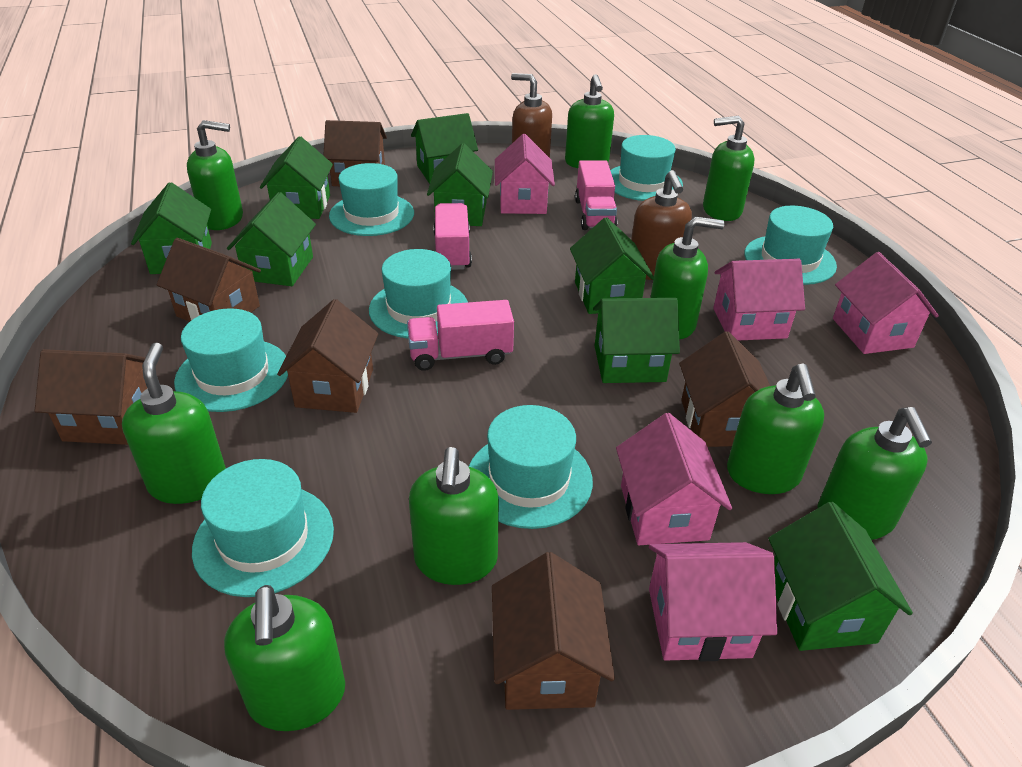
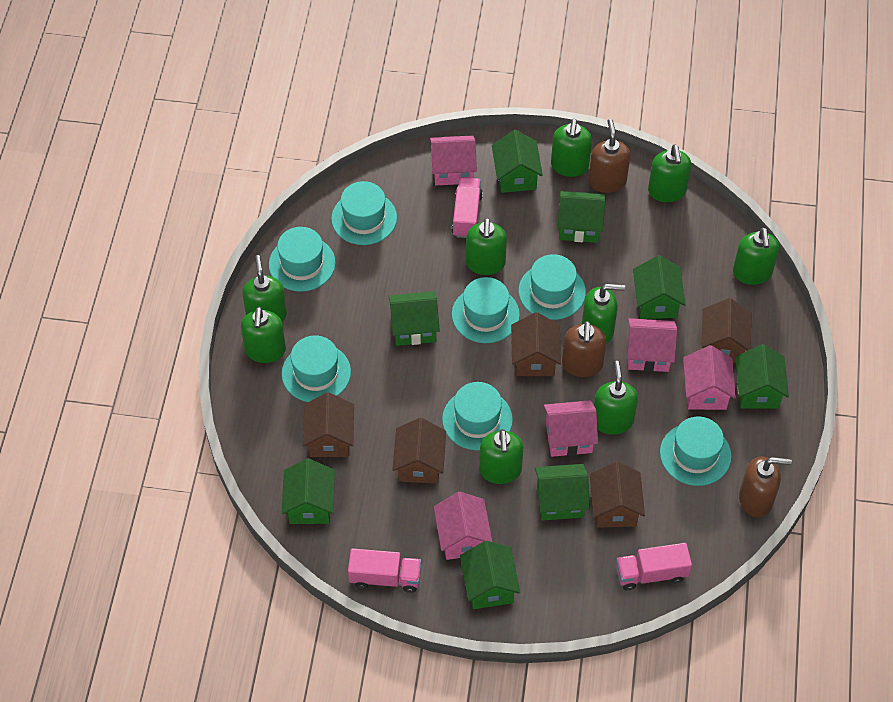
brown house: 6 -> 5
brown soap dispenser: 2 -> 3

